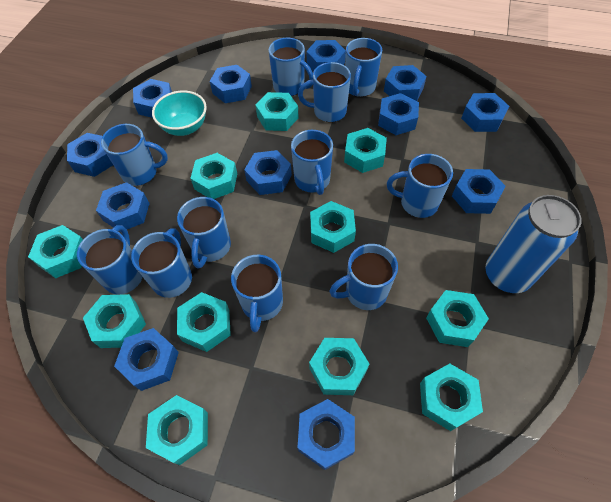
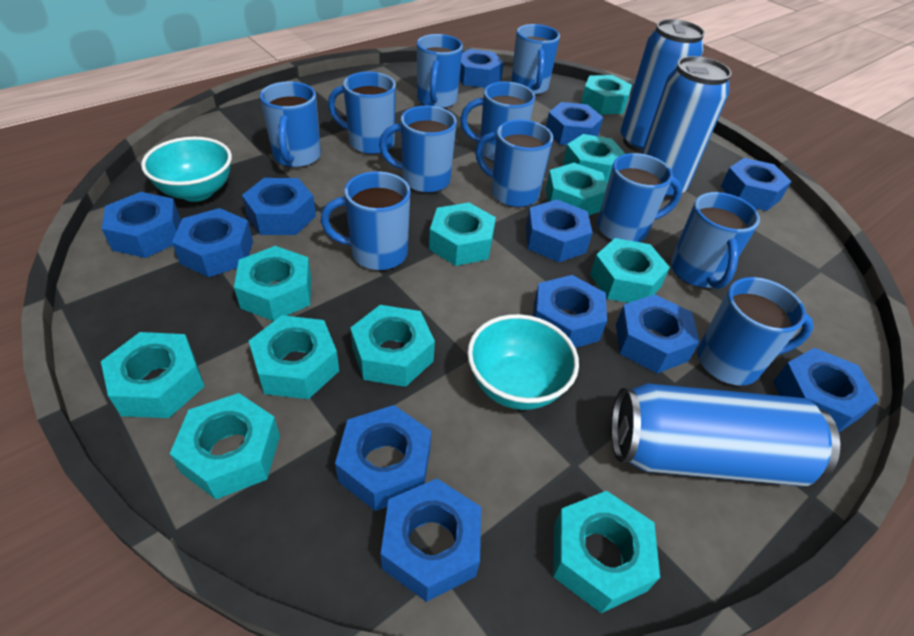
blue can: 1 -> 3
turquoise bowl: 1 -> 2

